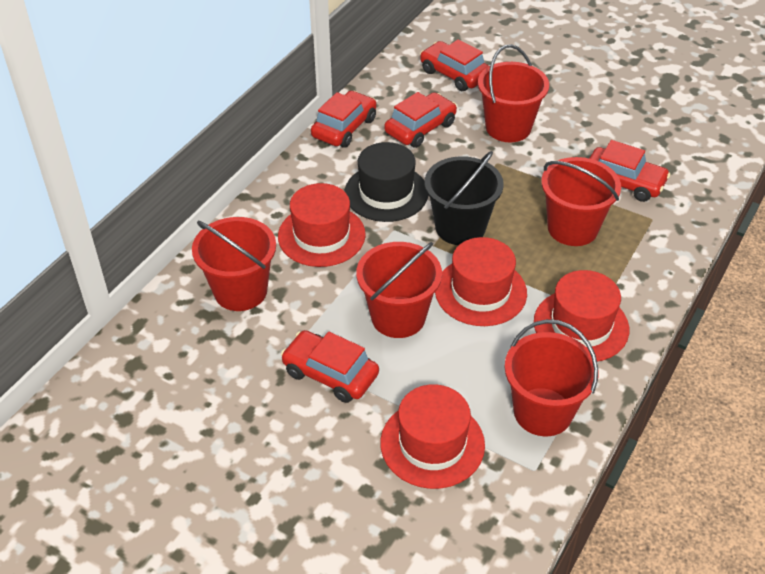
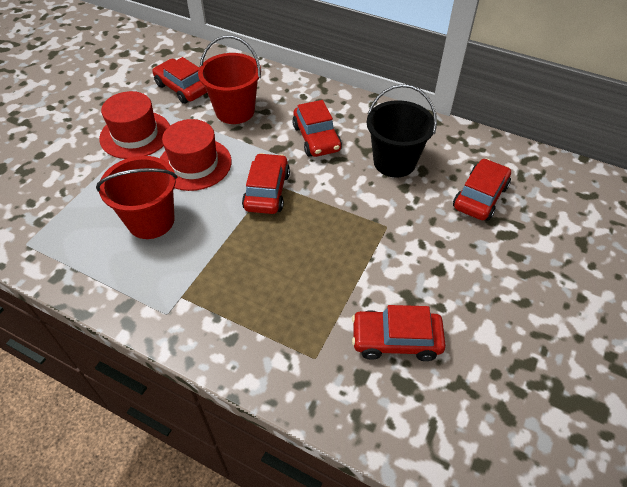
black hat: 1 -> 0
red bucket: 5 -> 2
red hat: 4 -> 2

